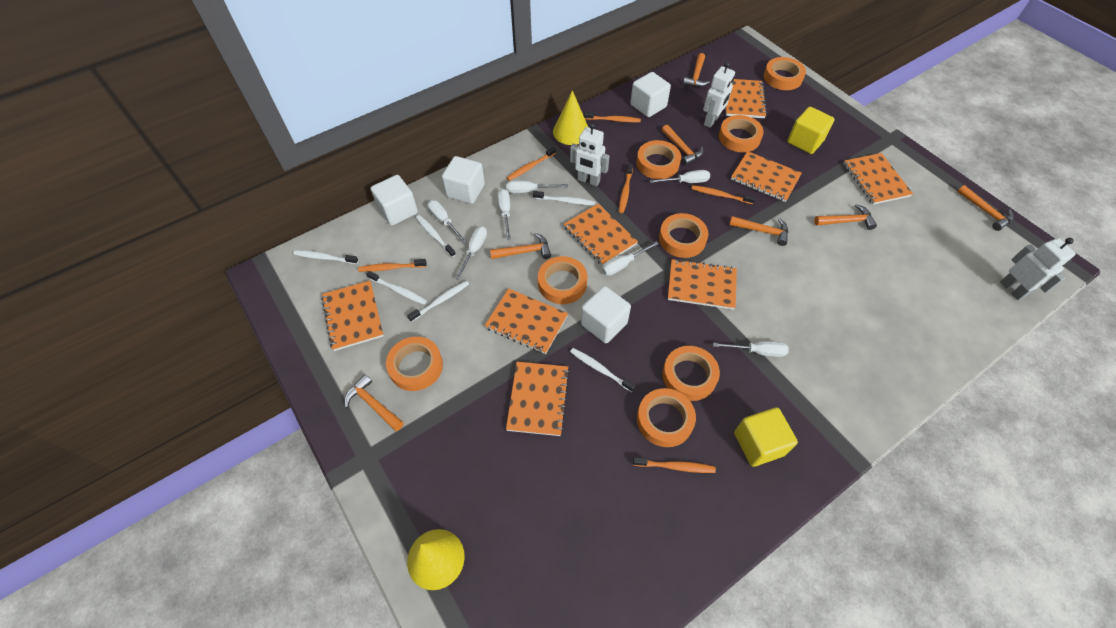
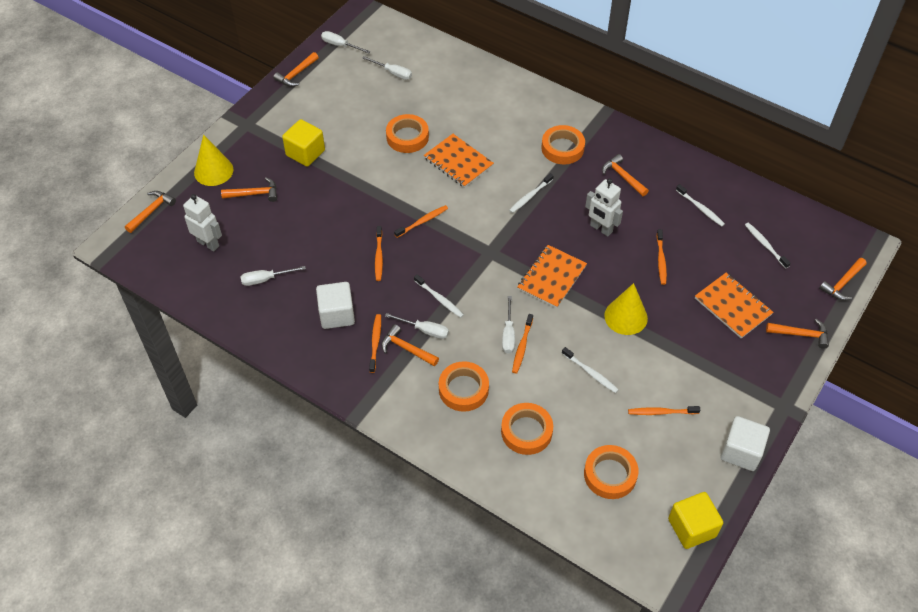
orange notebook: 8 -> 3
orange tape: 8 -> 5
white cube: 4 -> 2
white robot: 3 -> 2
white screwdriver: 7 -> 5
white toothbrush: 6 -> 5

